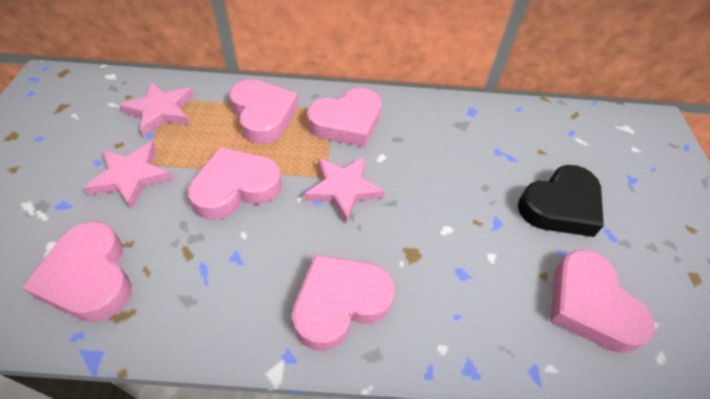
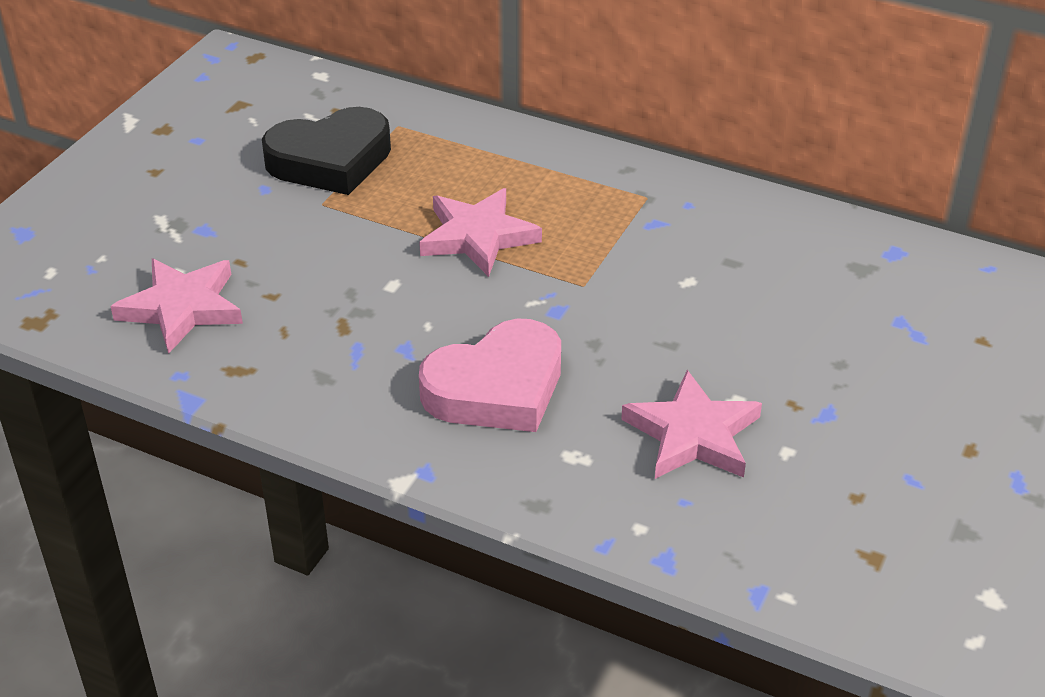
pink heart: 6 -> 1

